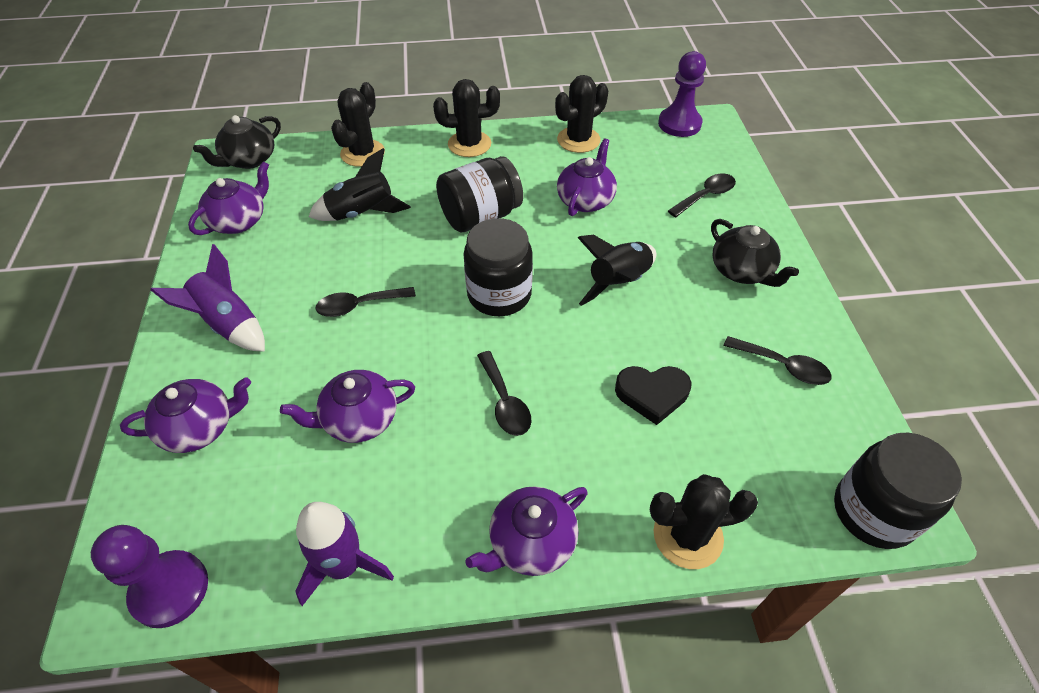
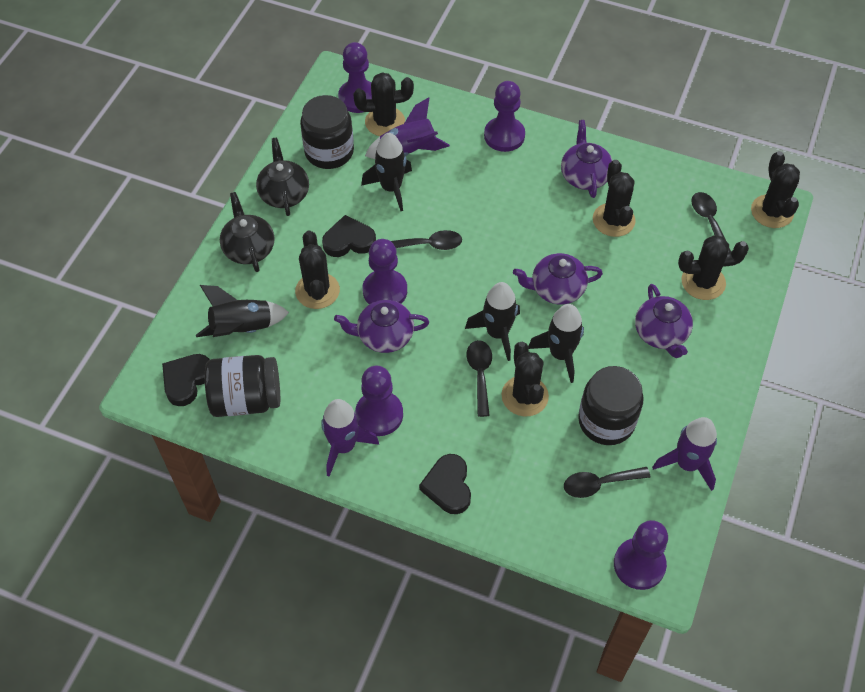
black cactus: 4 -> 6
black heart: 1 -> 3
black rocket: 2 -> 4
purple pawn: 2 -> 5
purple rocket: 2 -> 3
purple teapot: 5 -> 4

